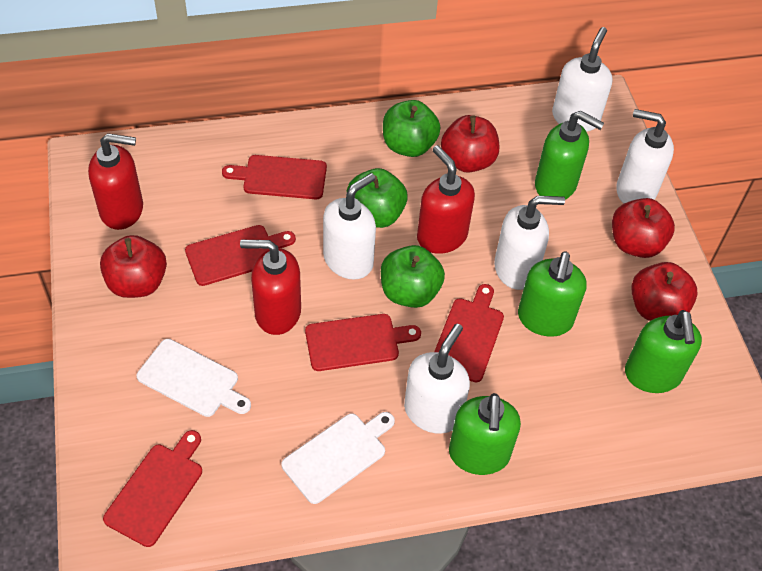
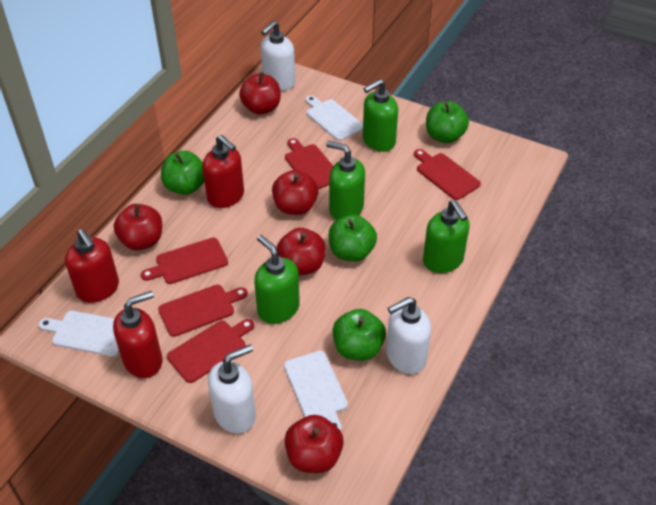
green apple: 3 -> 4
red apple: 4 -> 5
white cutting board: 2 -> 3
white soap dispenser: 5 -> 3

